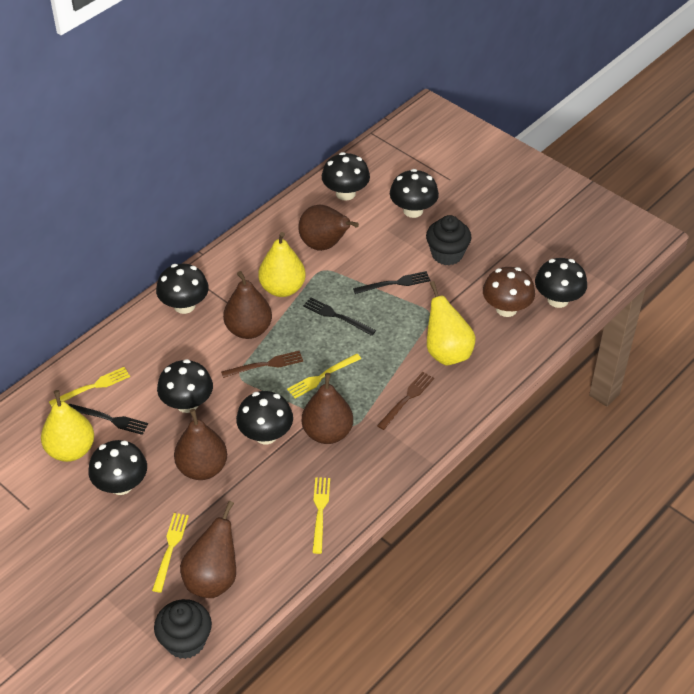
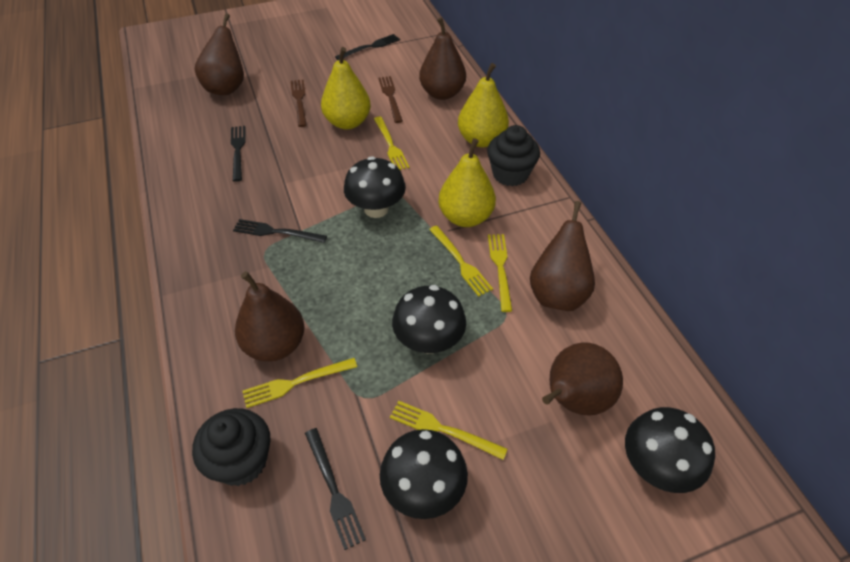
black fork: 3 -> 4
black mushroom: 7 -> 4
brown mushroom: 1 -> 0
yellow fork: 4 -> 5

